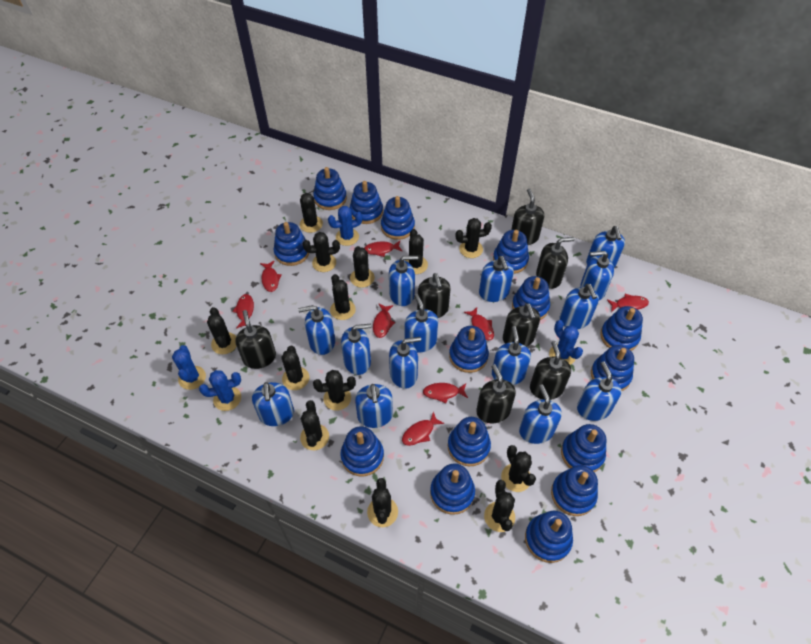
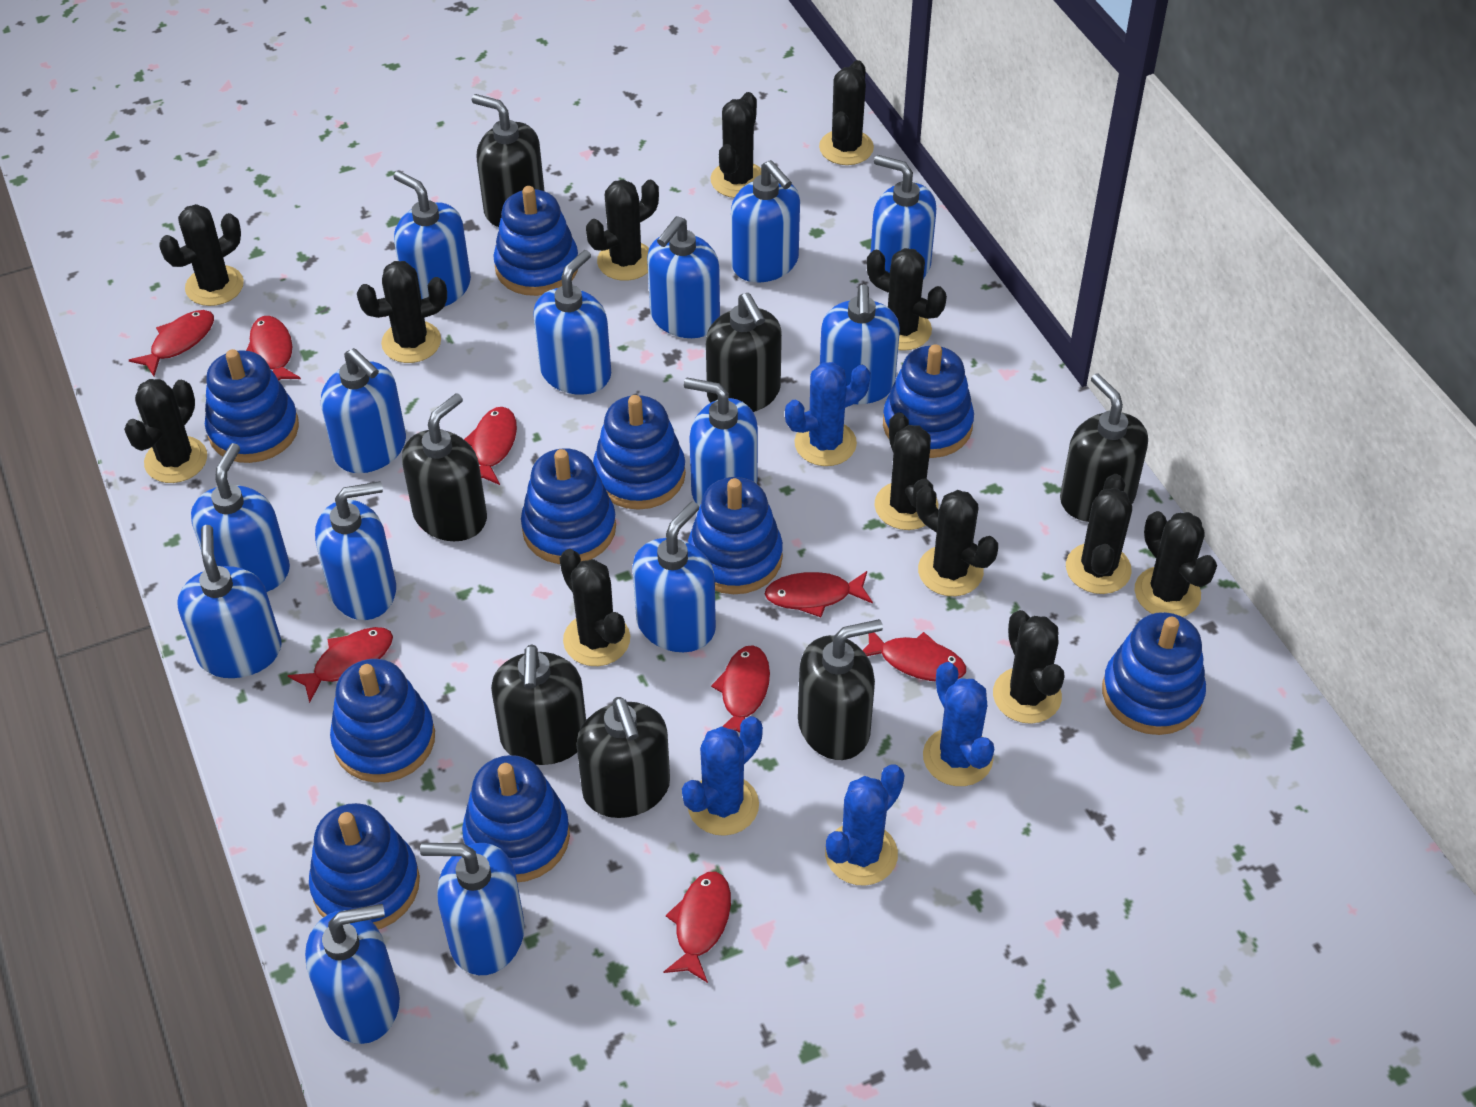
blue stacking toy: 15 -> 10

